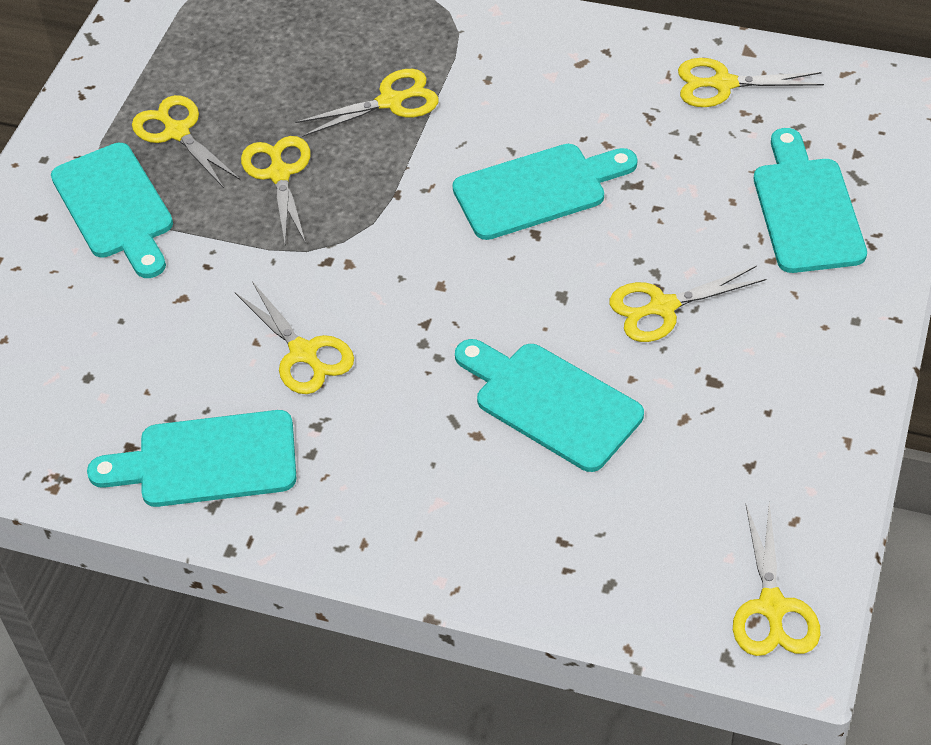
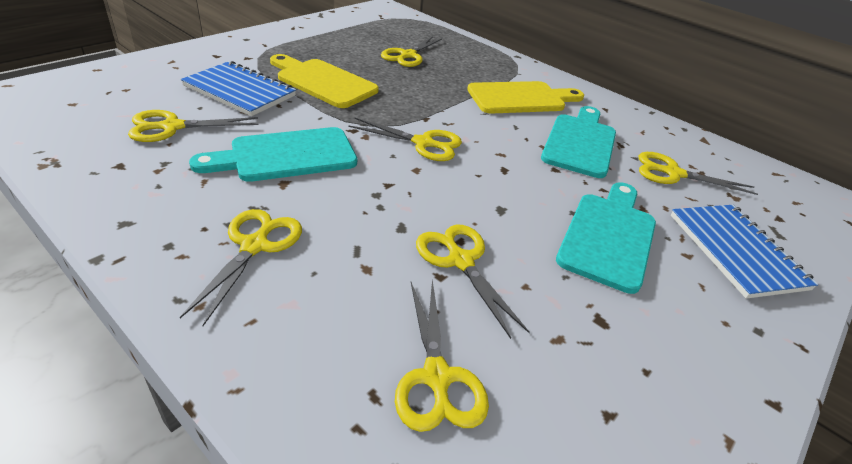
blue notebook: 0 -> 2
turquoise cutting board: 5 -> 3
yellow cutting board: 0 -> 2

